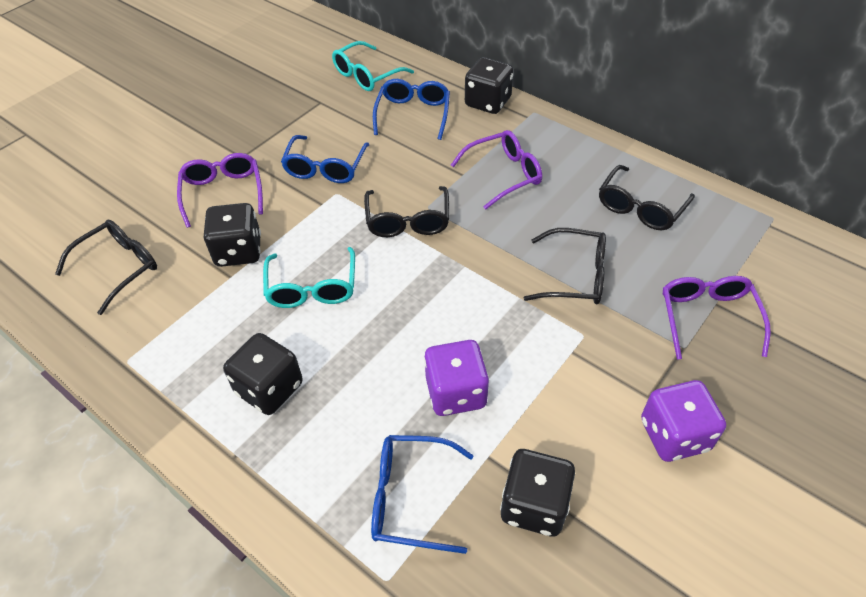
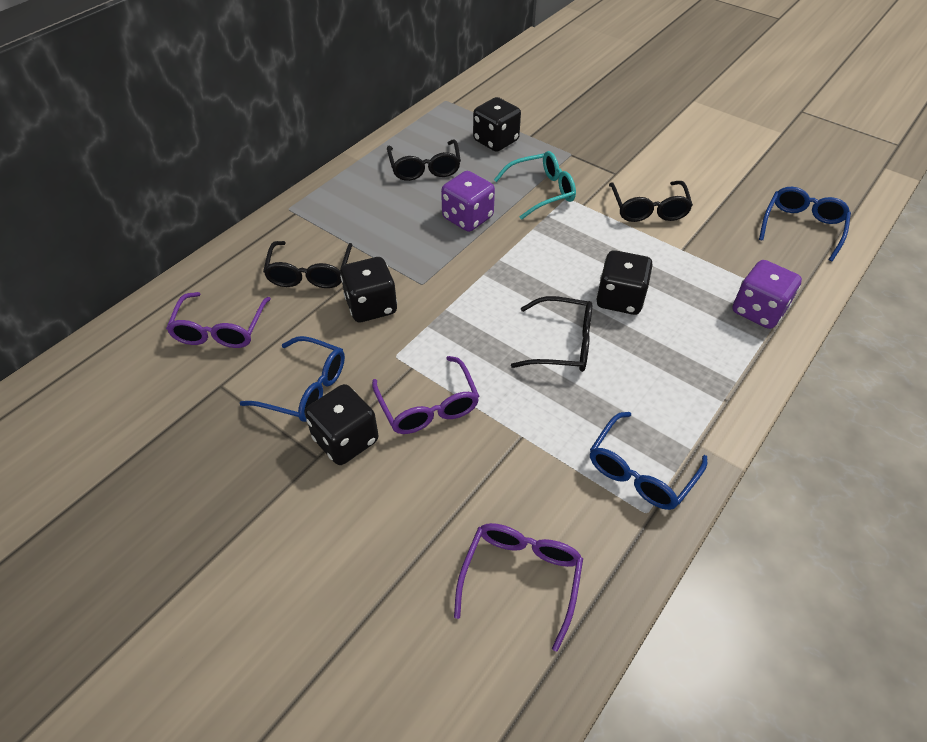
turquoise glasses: 2 -> 1

